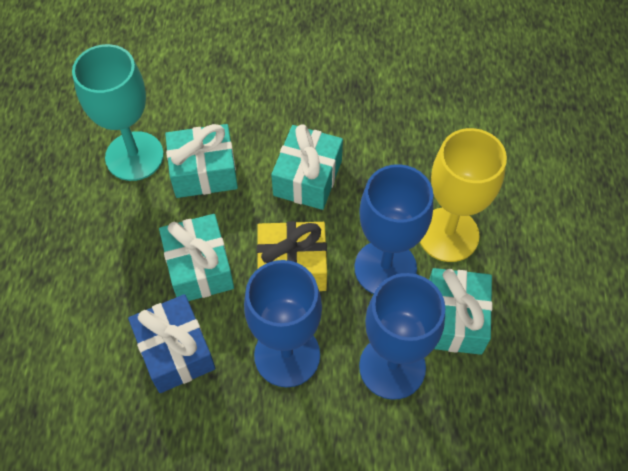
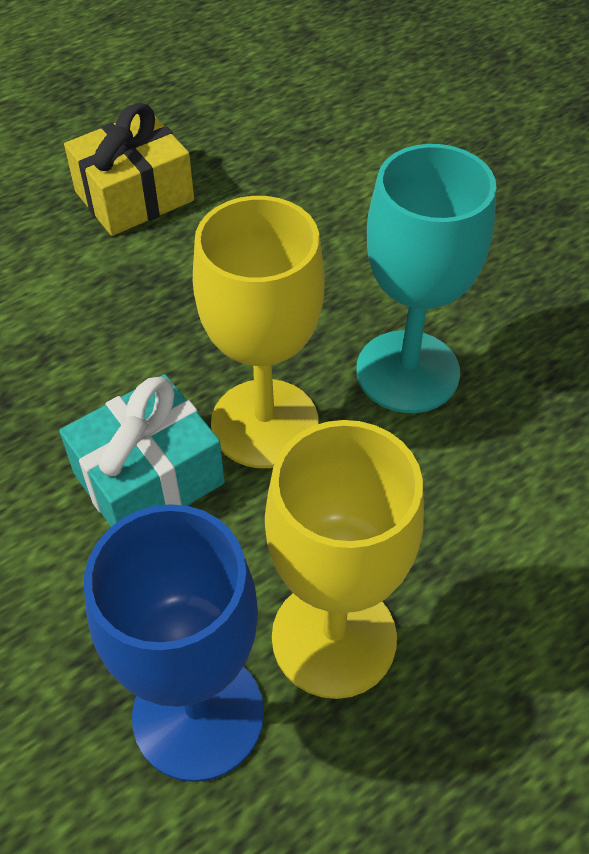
blue gift: 1 -> 0
blue goblet: 3 -> 1
turquoise gift: 4 -> 1
yellow goblet: 1 -> 2

